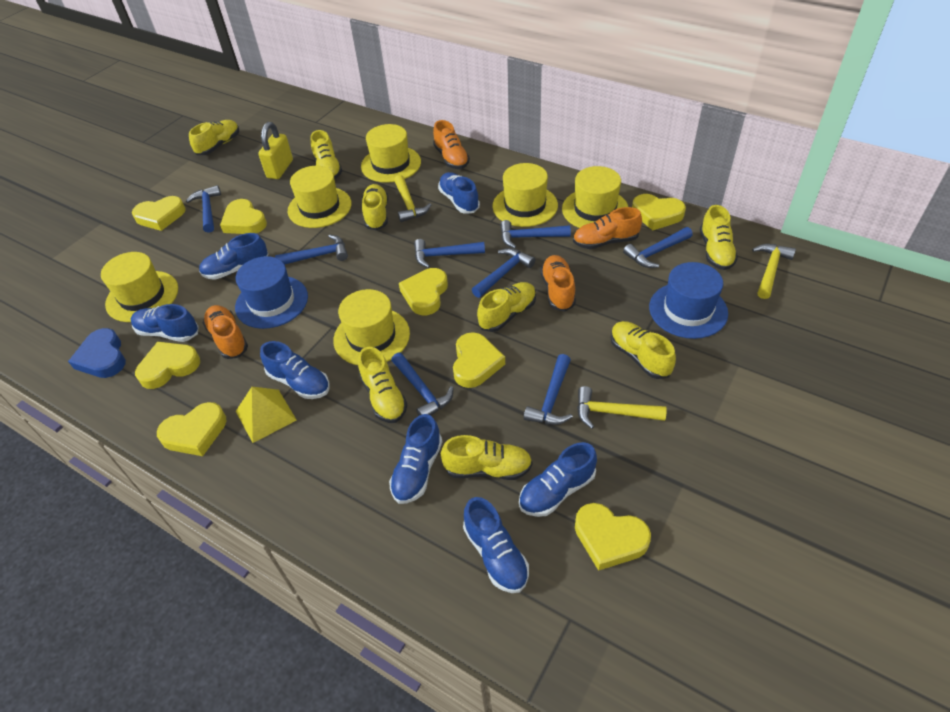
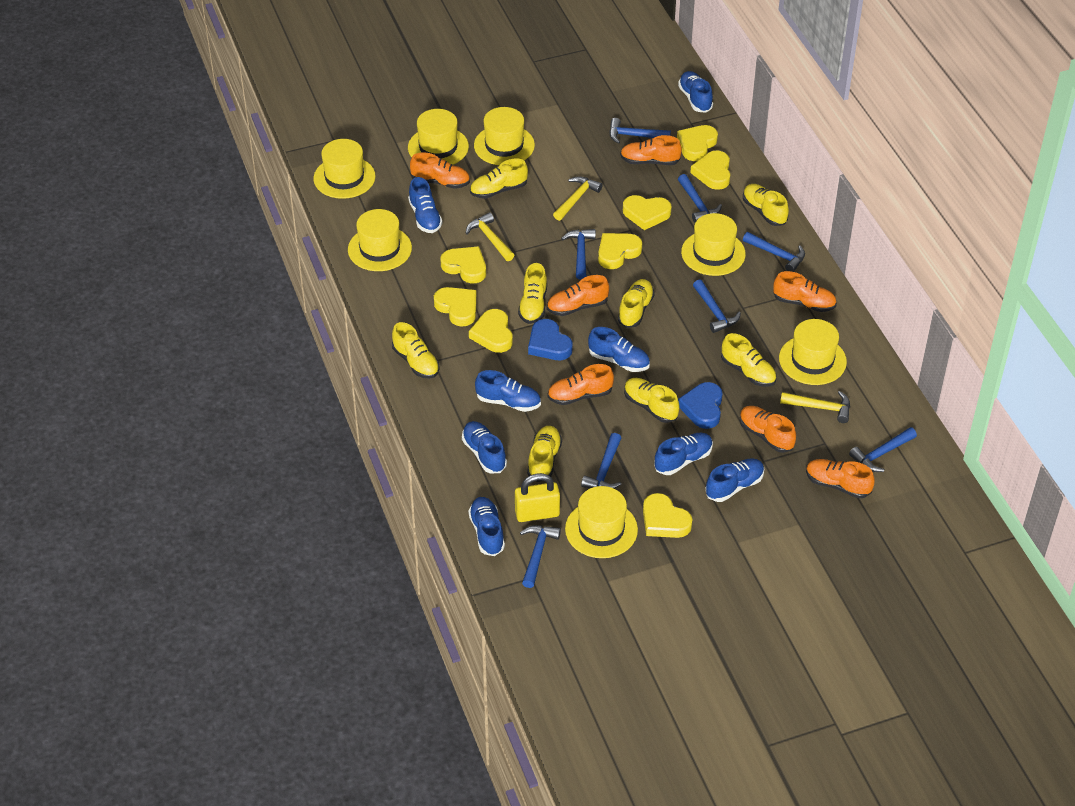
blue hat: 2 -> 0
blue heart: 1 -> 2
blue shoe: 7 -> 8
orange shoe: 4 -> 7
yellow hat: 6 -> 7
yellow pyramid: 1 -> 0

